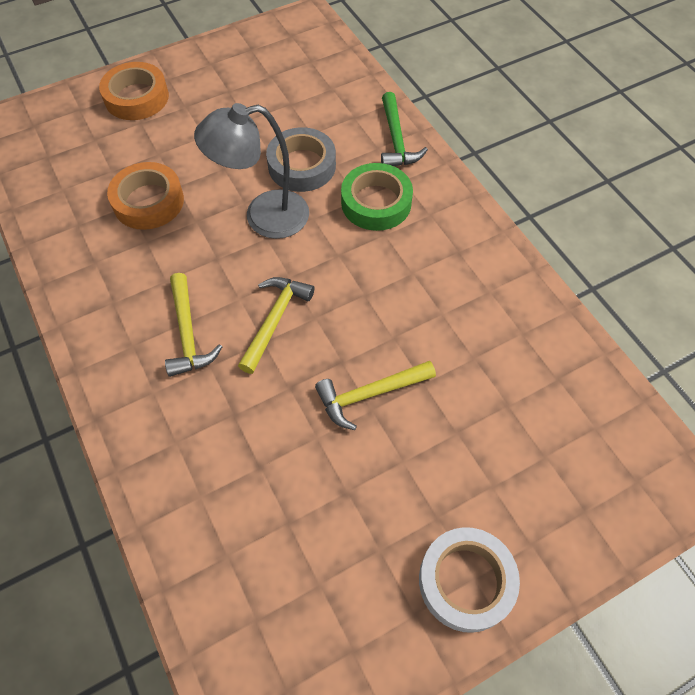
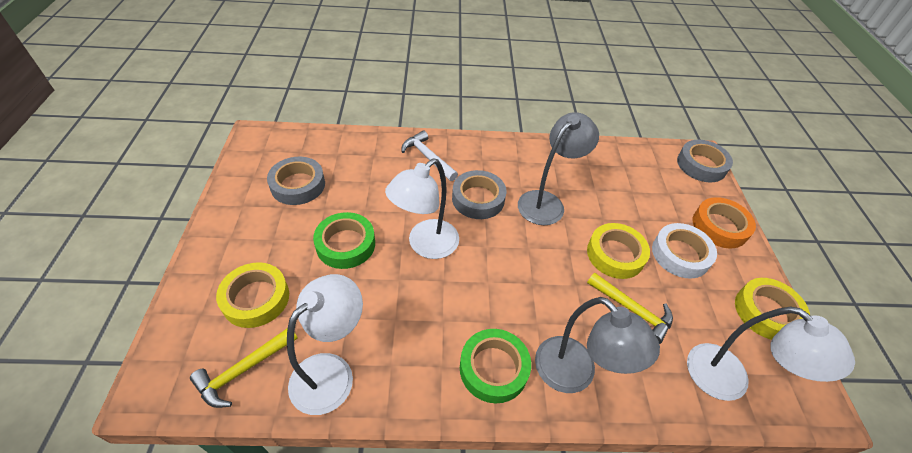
green hammer: 1 -> 0
green tape: 1 -> 2
grey lamp: 1 -> 2
grey tape: 1 -> 3
orange tape: 2 -> 1
white hammer: 0 -> 1
white lamp: 0 -> 3
yellow hammer: 3 -> 2
yellow tape: 0 -> 3

